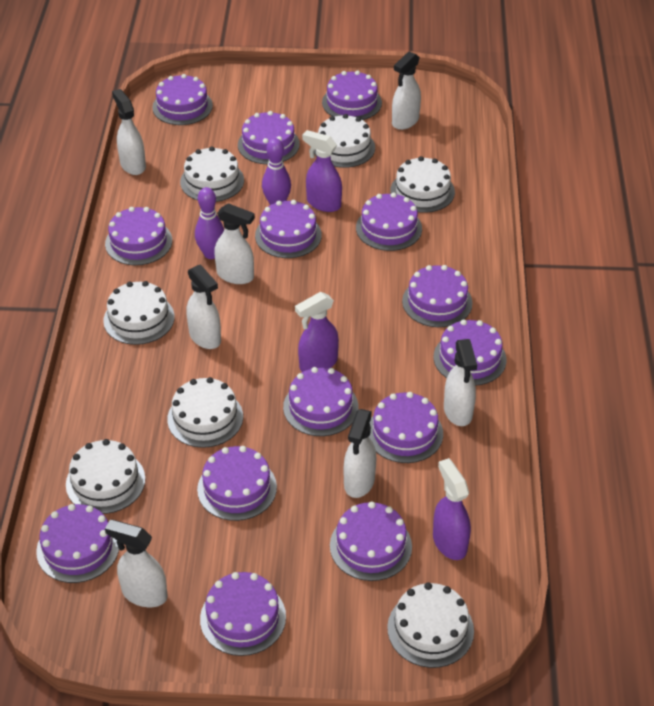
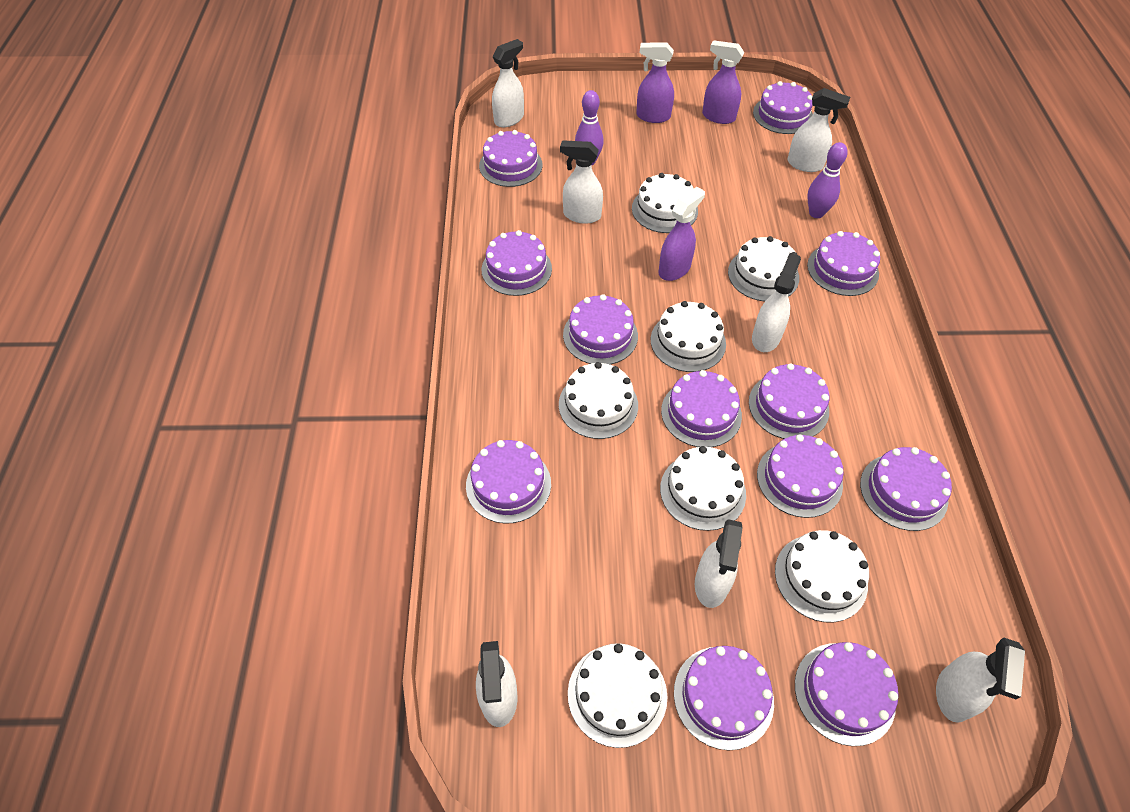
purple cake: 14 -> 12

